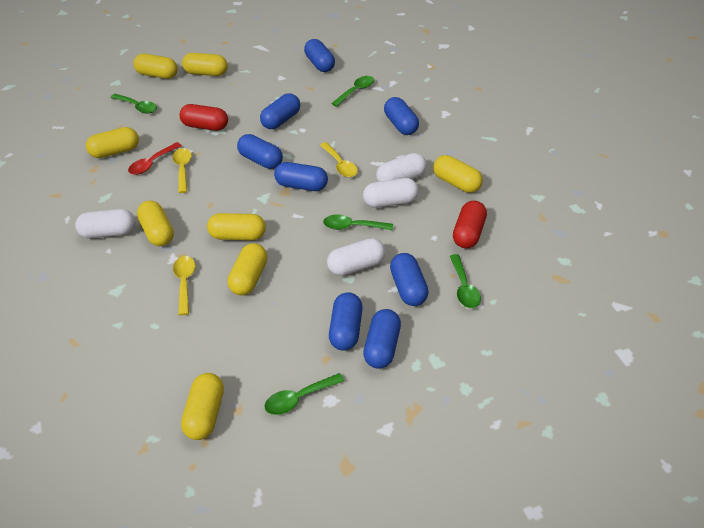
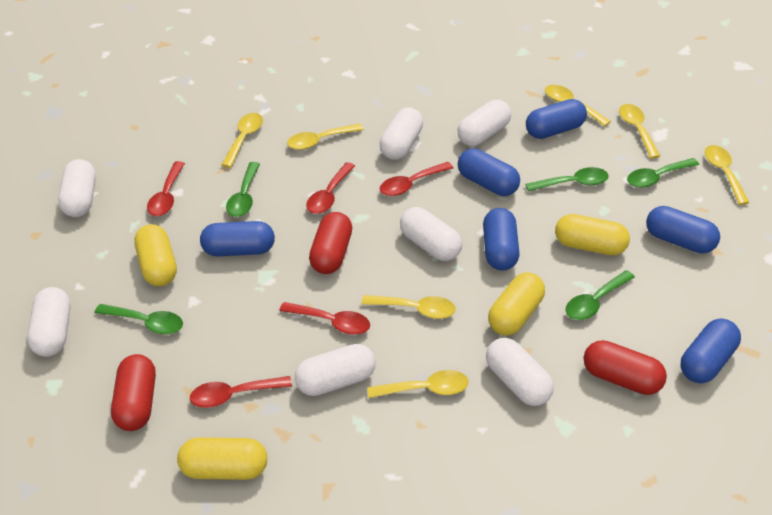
blue capsule: 8 -> 6
red capsule: 2 -> 3
red spoon: 1 -> 5
white capsule: 4 -> 7
yellow capsule: 8 -> 4
yellow spoon: 3 -> 7

